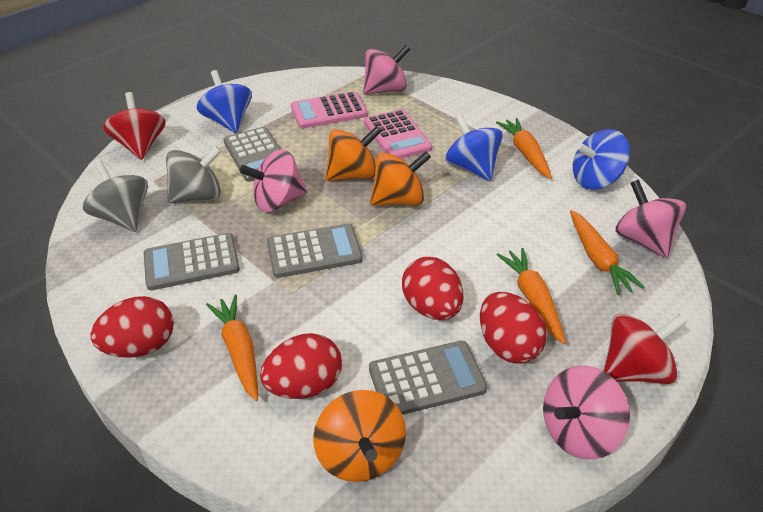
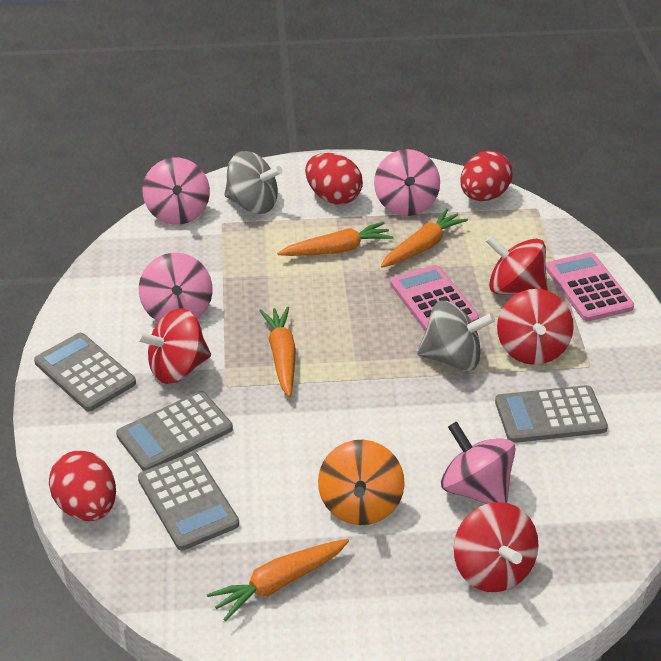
blue spinning top: 3 -> 0
orange spinning top: 3 -> 1
red egg: 4 -> 3
red spinning top: 2 -> 4

